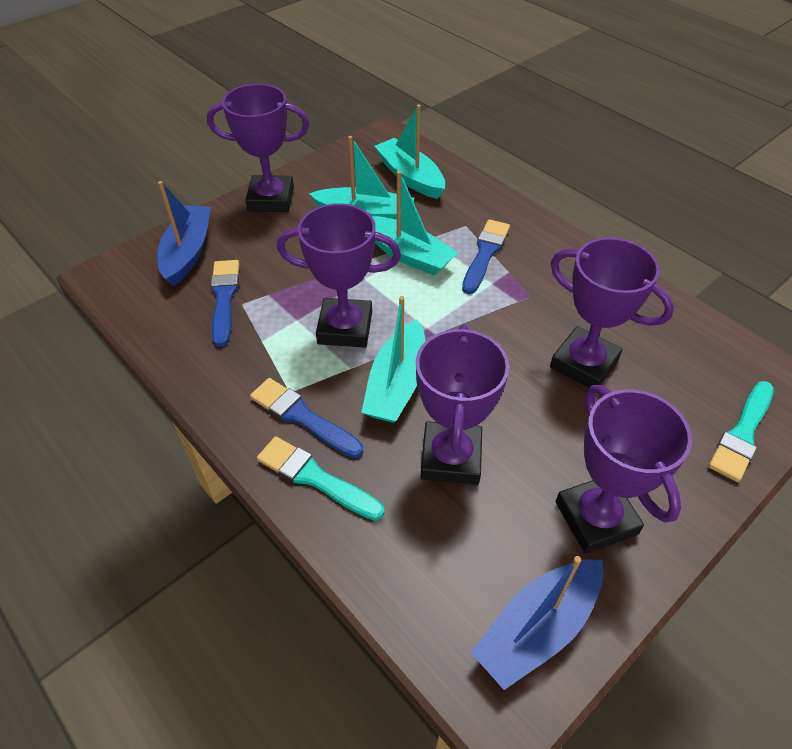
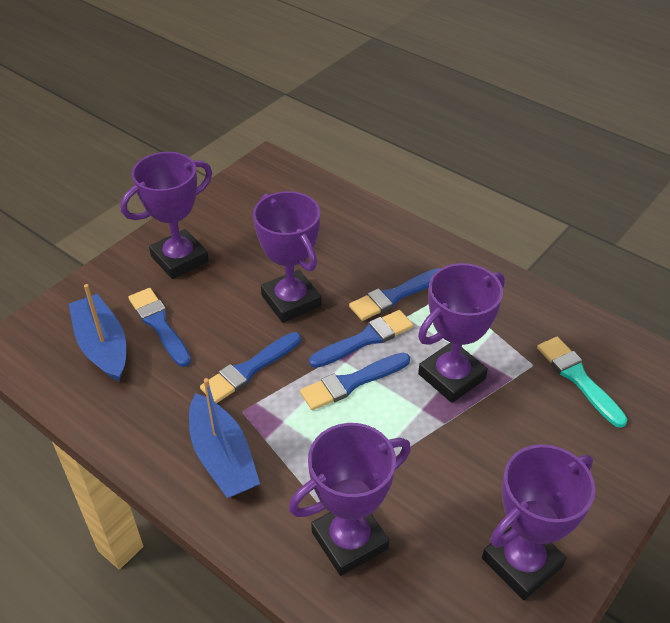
blue brush: 3 -> 5
turquoise boat: 4 -> 0
turquoise brush: 2 -> 1

